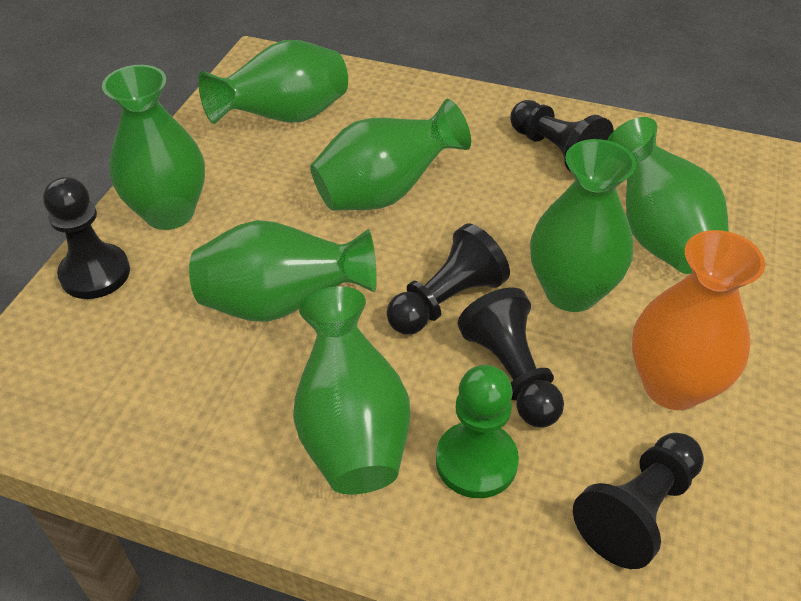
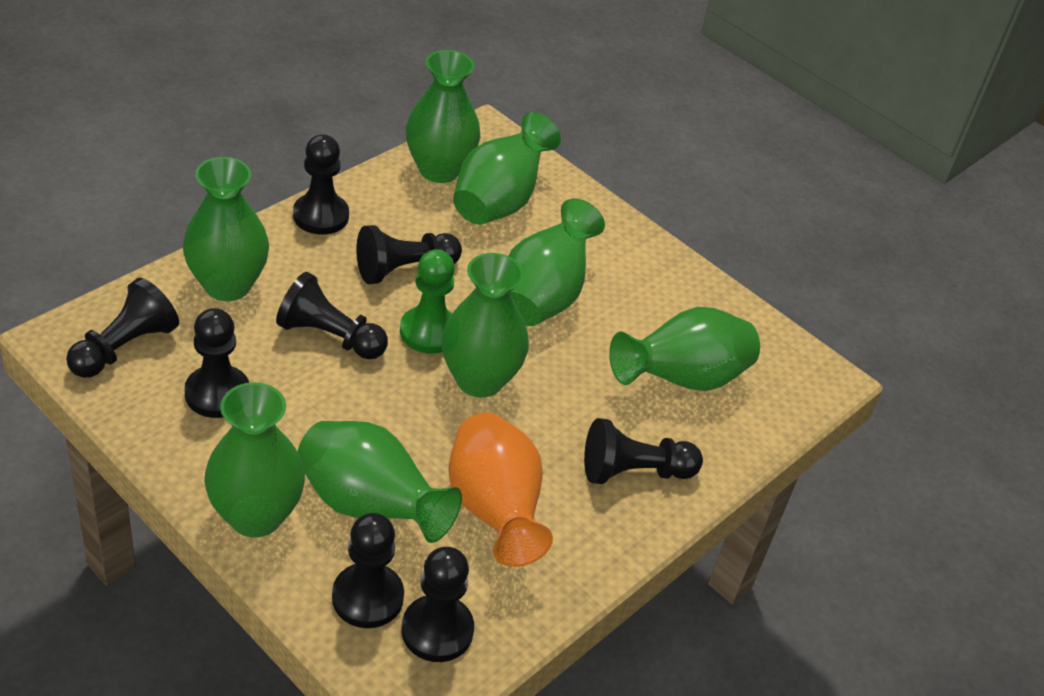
black pawn: 5 -> 8
green vase: 7 -> 8

